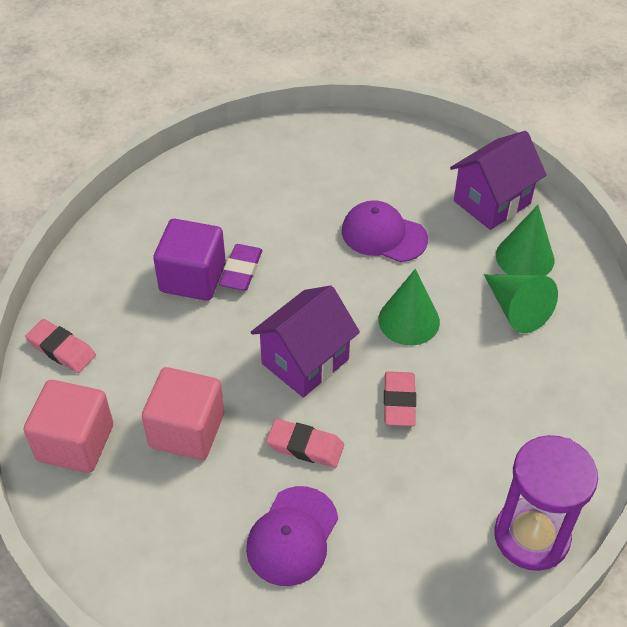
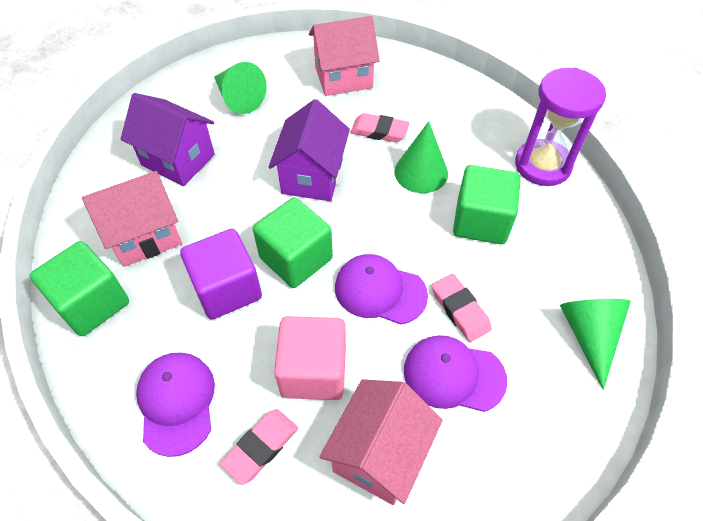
green cube: 0 -> 3
pink cube: 2 -> 1
pink house: 0 -> 3
purple cap: 2 -> 3
purple eraser: 1 -> 0

